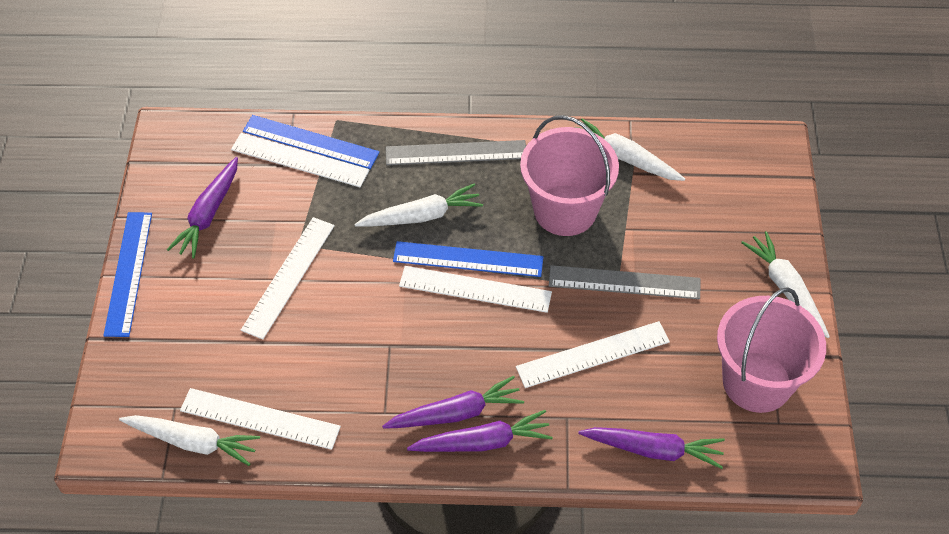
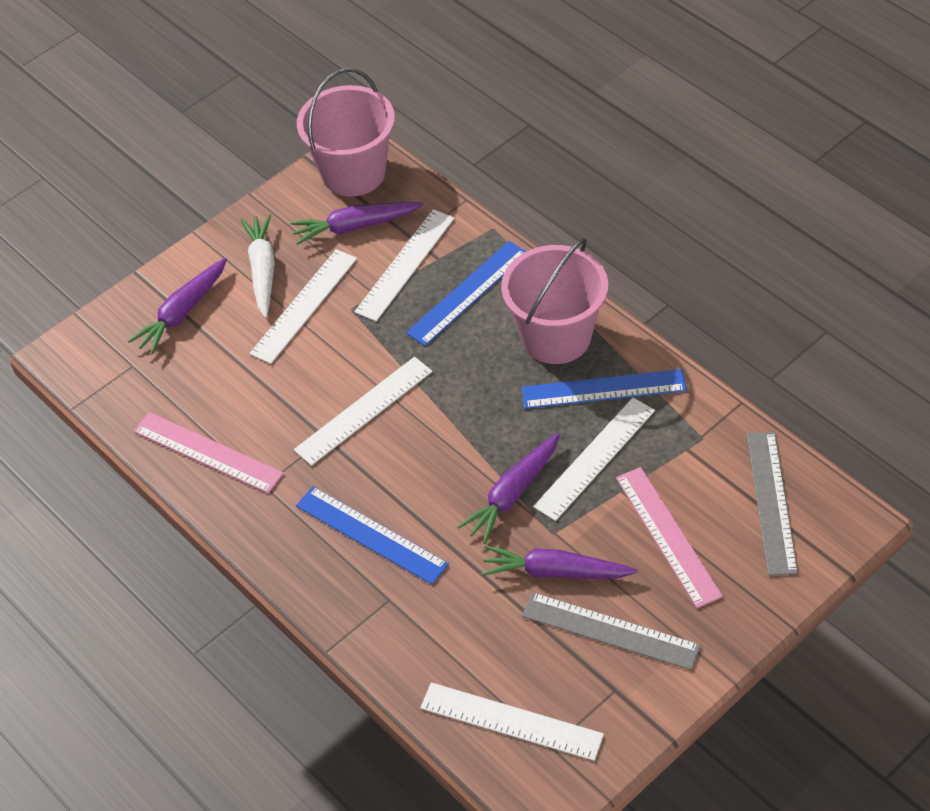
pink ruler: 0 -> 2
white carrot: 4 -> 1

